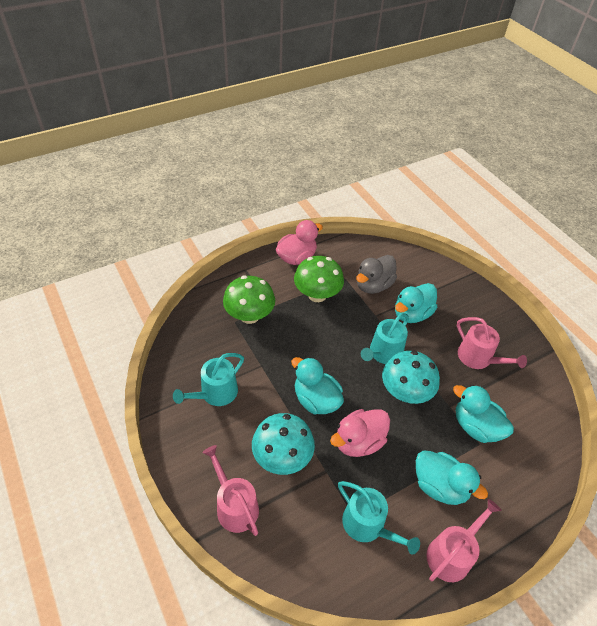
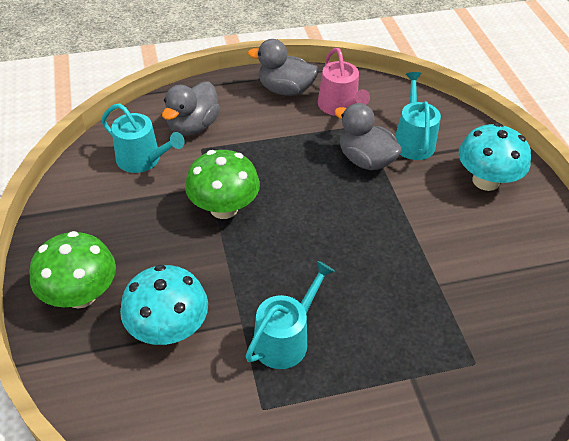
grey duck: 1 -> 3
pink duck: 2 -> 0
pink watering can: 3 -> 1
turquoise duck: 4 -> 0

